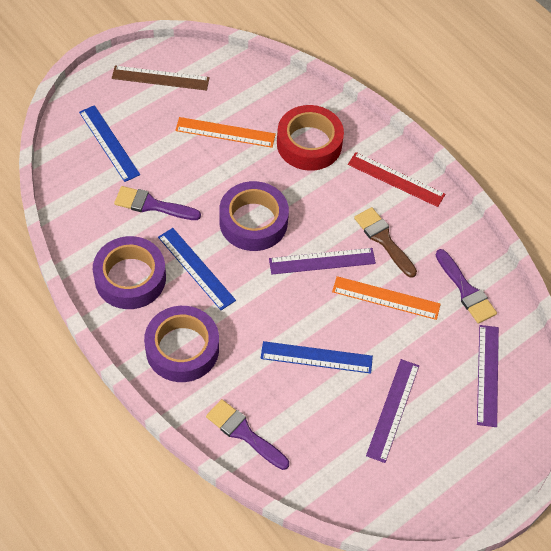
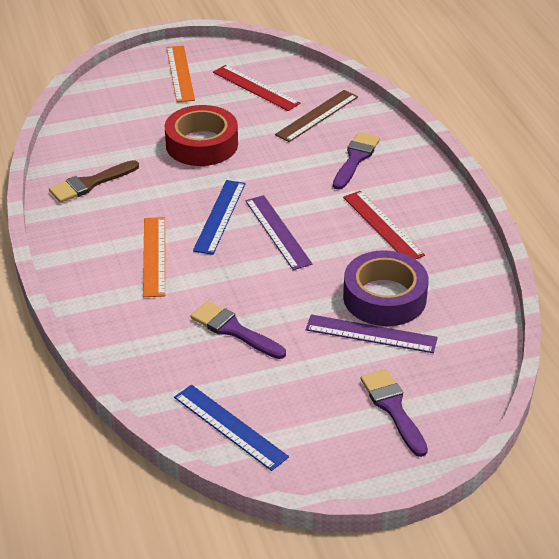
blue ruler: 3 -> 2
purple ruler: 3 -> 2
purple tape: 3 -> 1
red ruler: 1 -> 2

